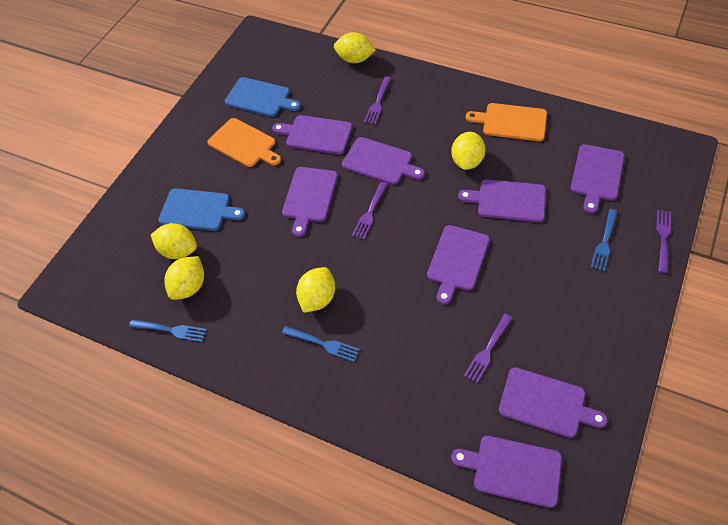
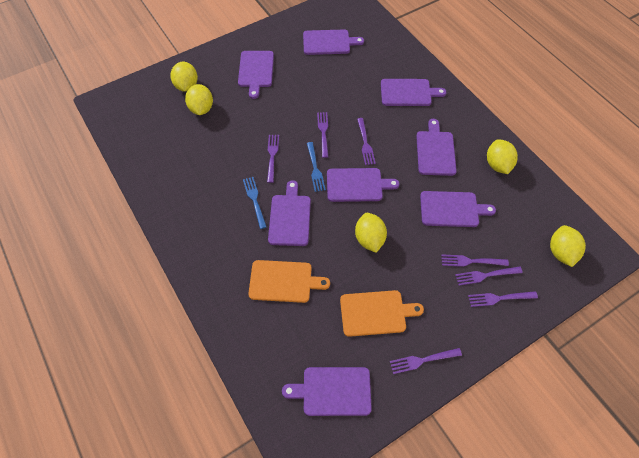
blue cutting board: 2 -> 0
blue fork: 3 -> 2
purple fork: 4 -> 7

